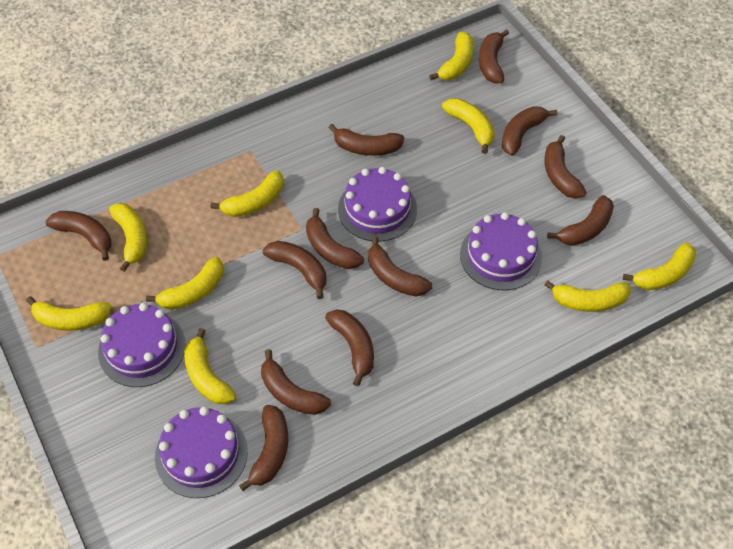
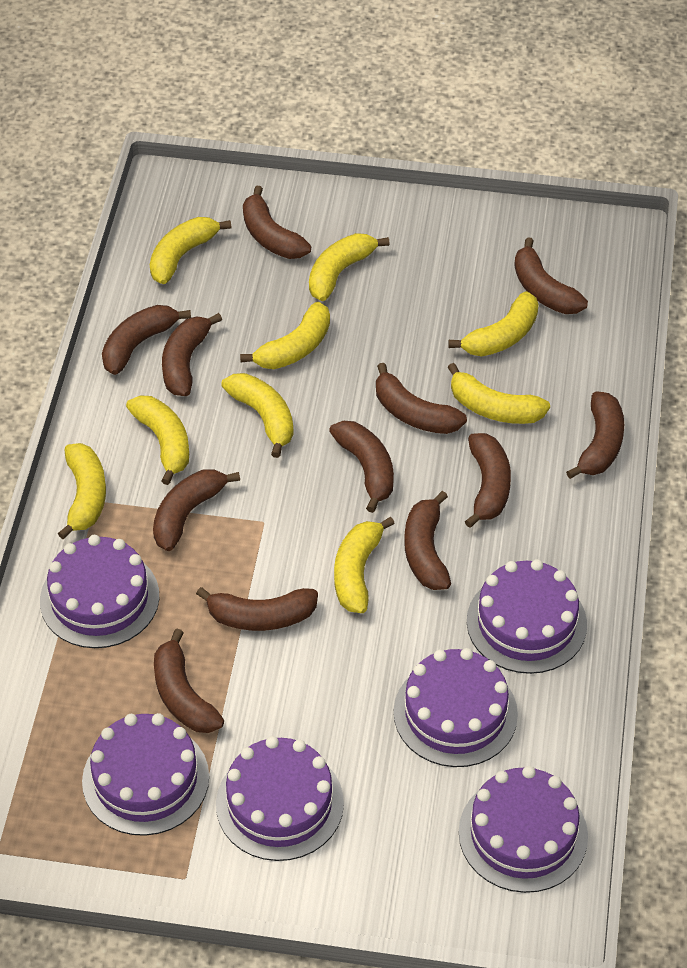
purple cake: 4 -> 6

